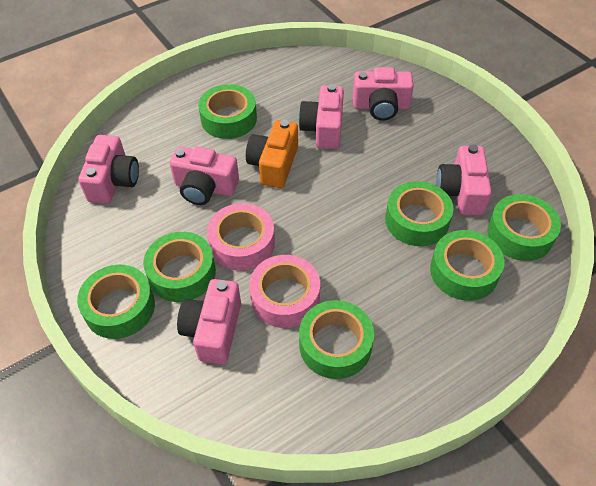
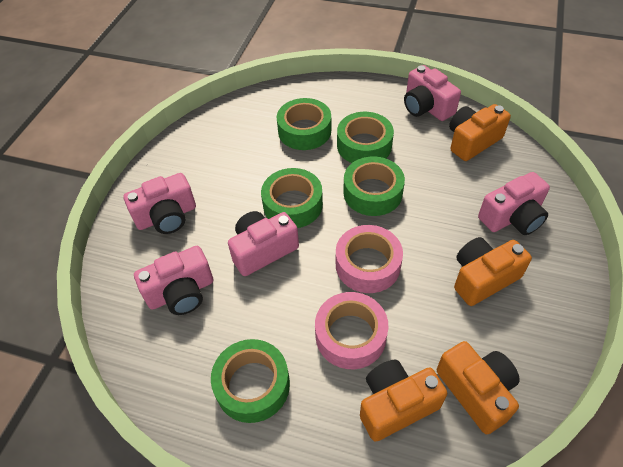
green tape: 7 -> 5
orange camera: 1 -> 4
pink camera: 6 -> 5

